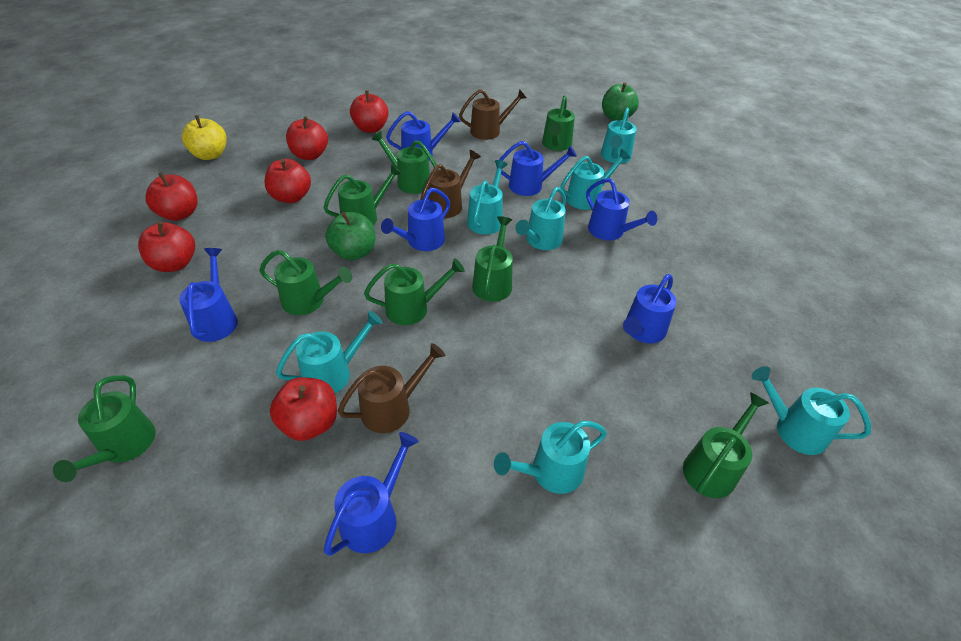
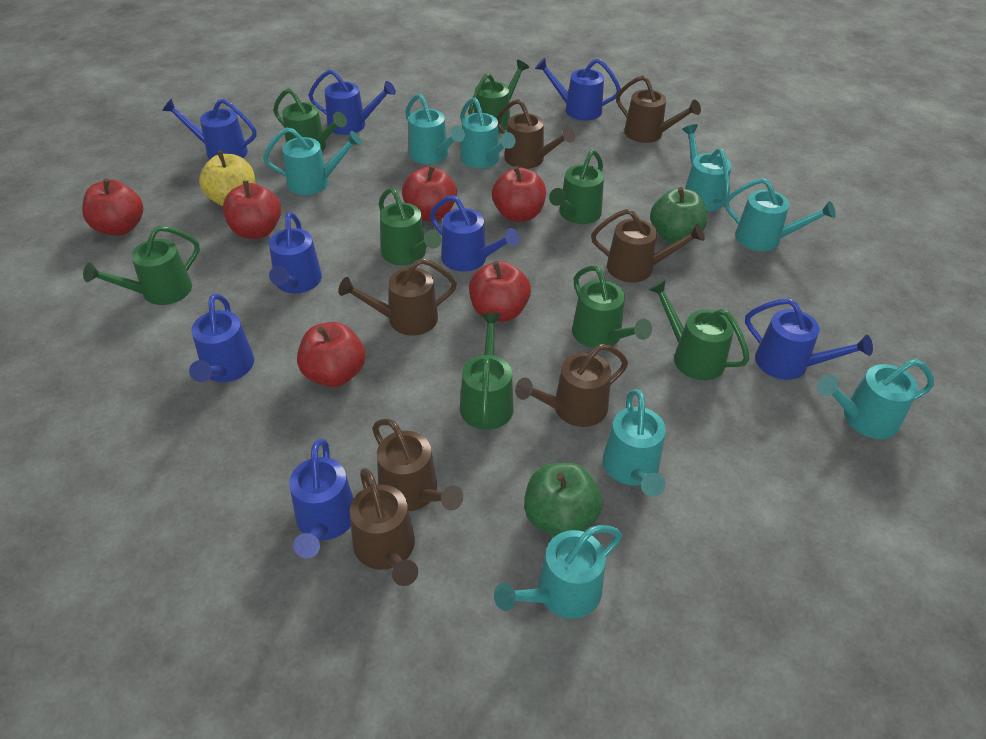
blue watering can: 7 -> 8
brown watering can: 3 -> 7
turquoise watering can: 7 -> 8

